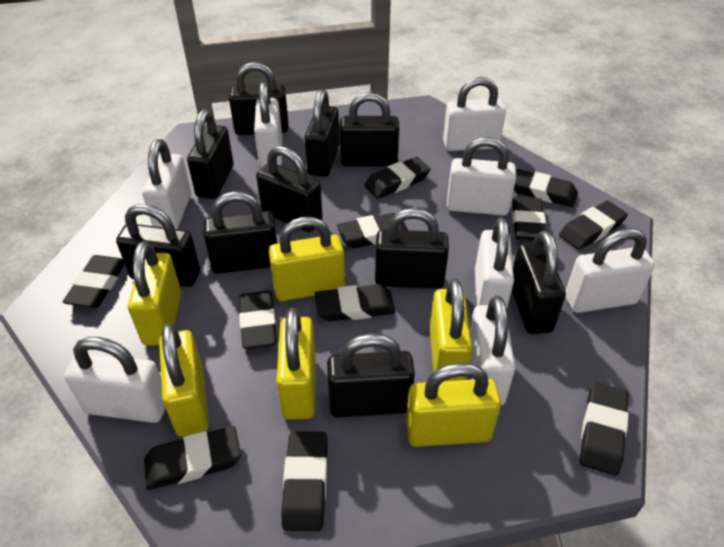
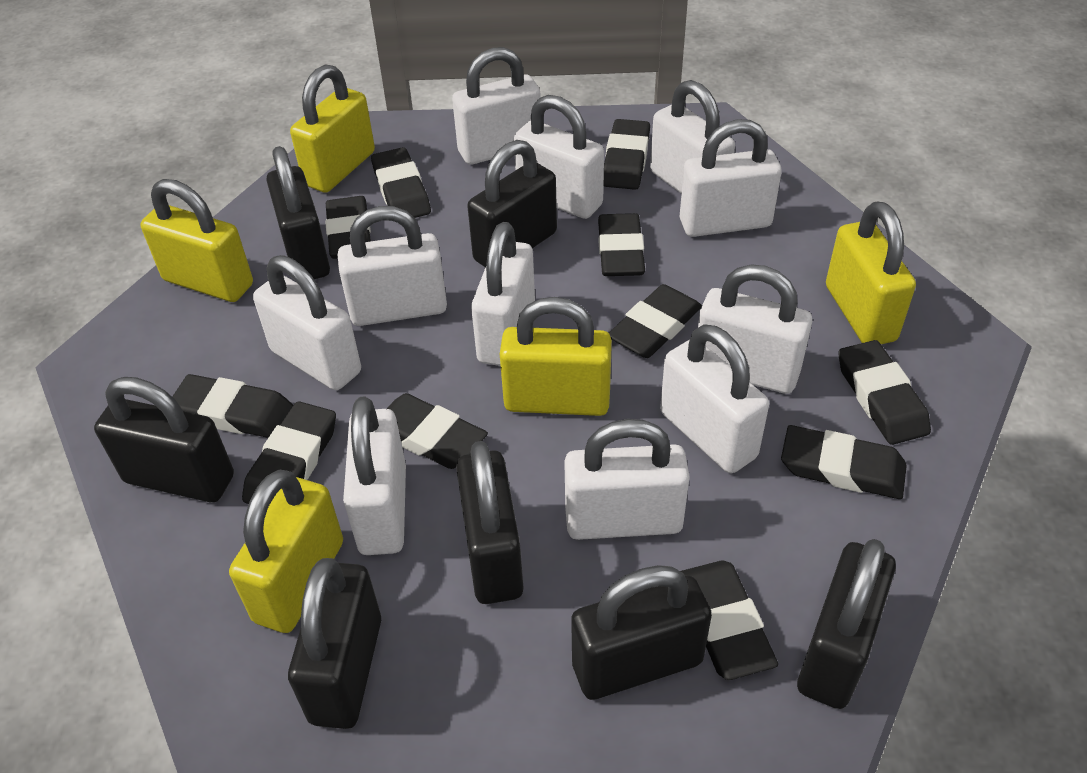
black padlock: 10 -> 7
white padlock: 8 -> 11
yellow padlock: 6 -> 5

